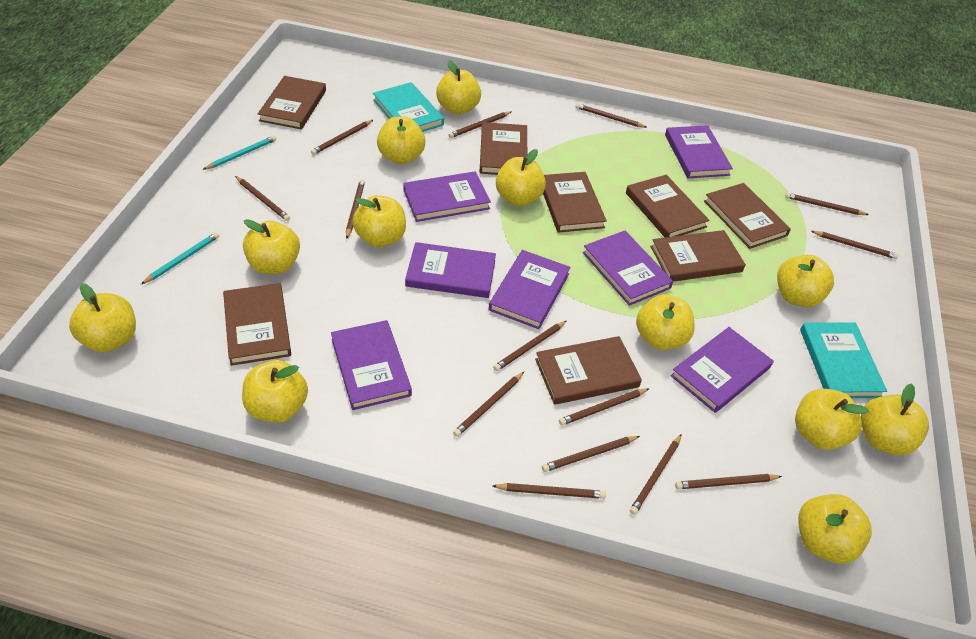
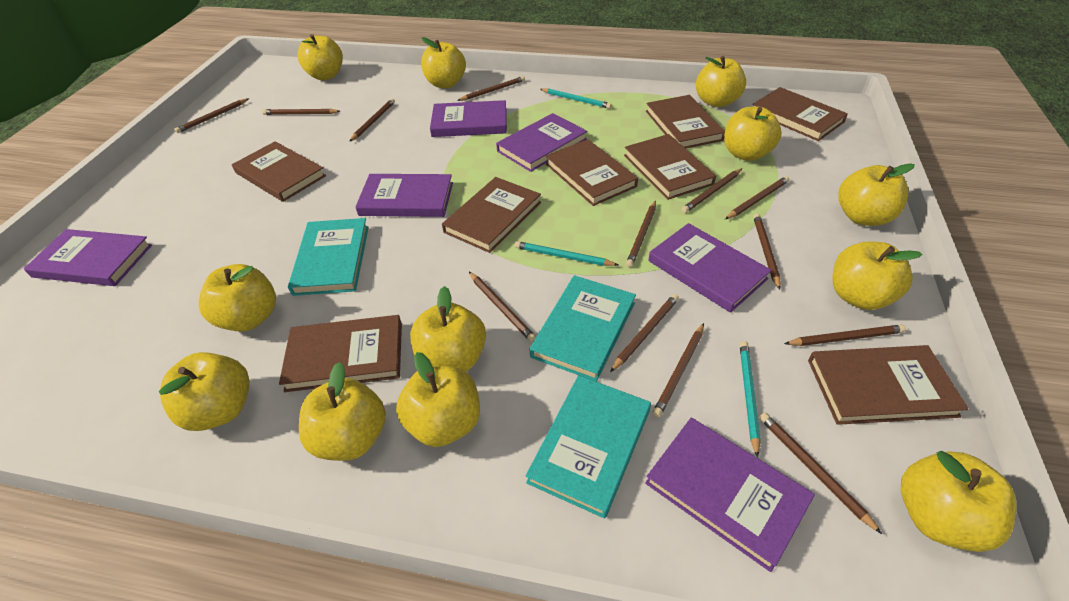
brown pencil: 14 -> 13
purple book: 7 -> 6
turquoise book: 2 -> 3
turquoise pencil: 2 -> 3

